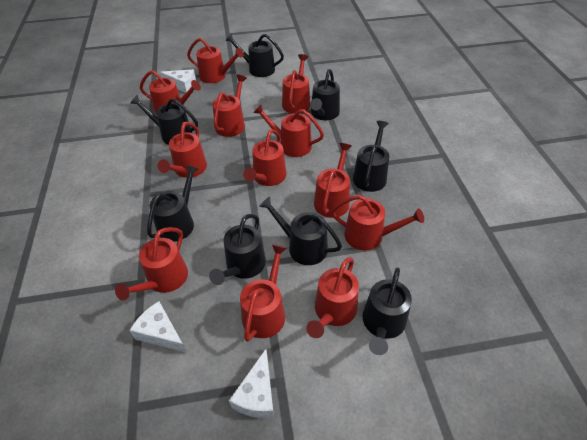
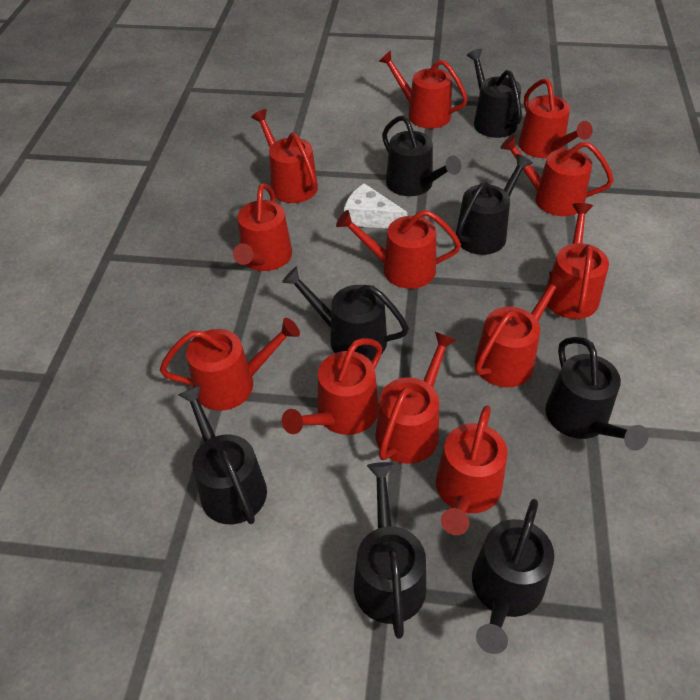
white cheese: 3 -> 1

